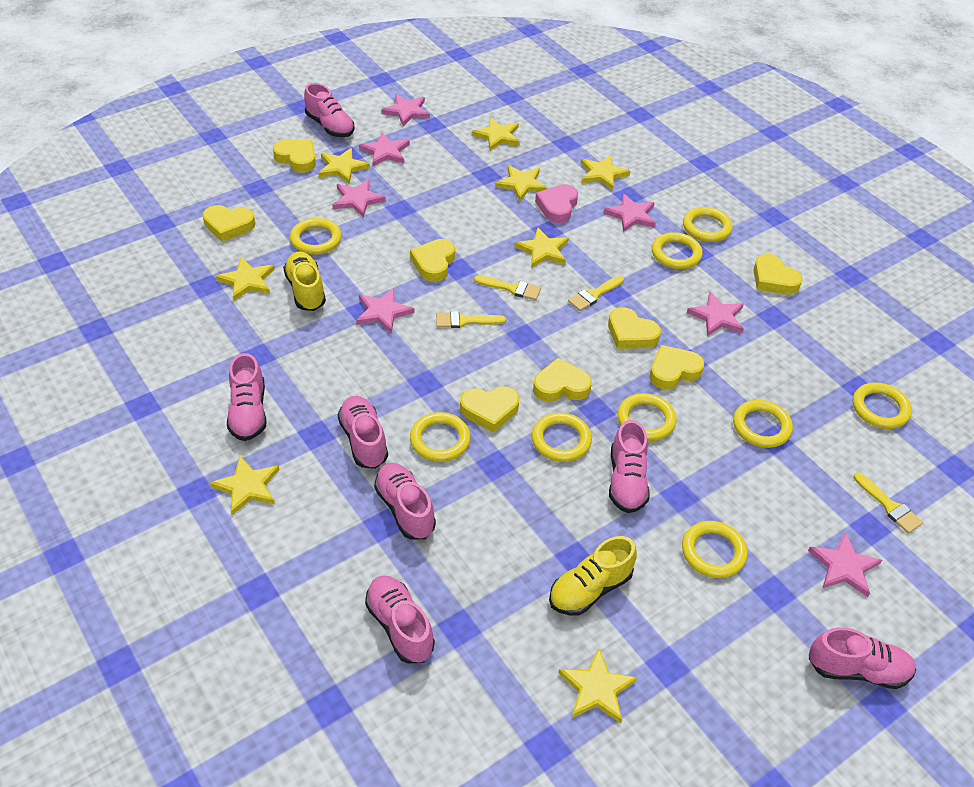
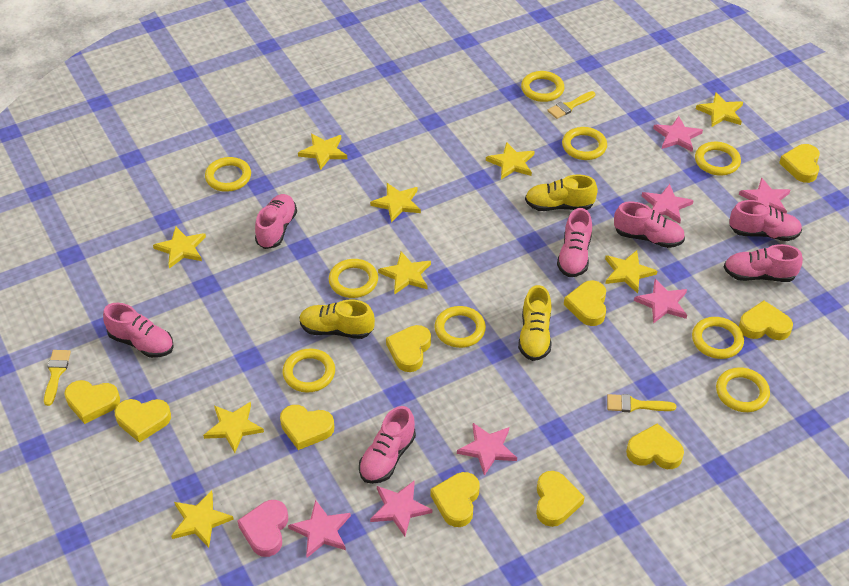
yellow brush: 4 -> 3
yellow heart: 8 -> 10
yellow shoe: 2 -> 3
yellow star: 8 -> 9

